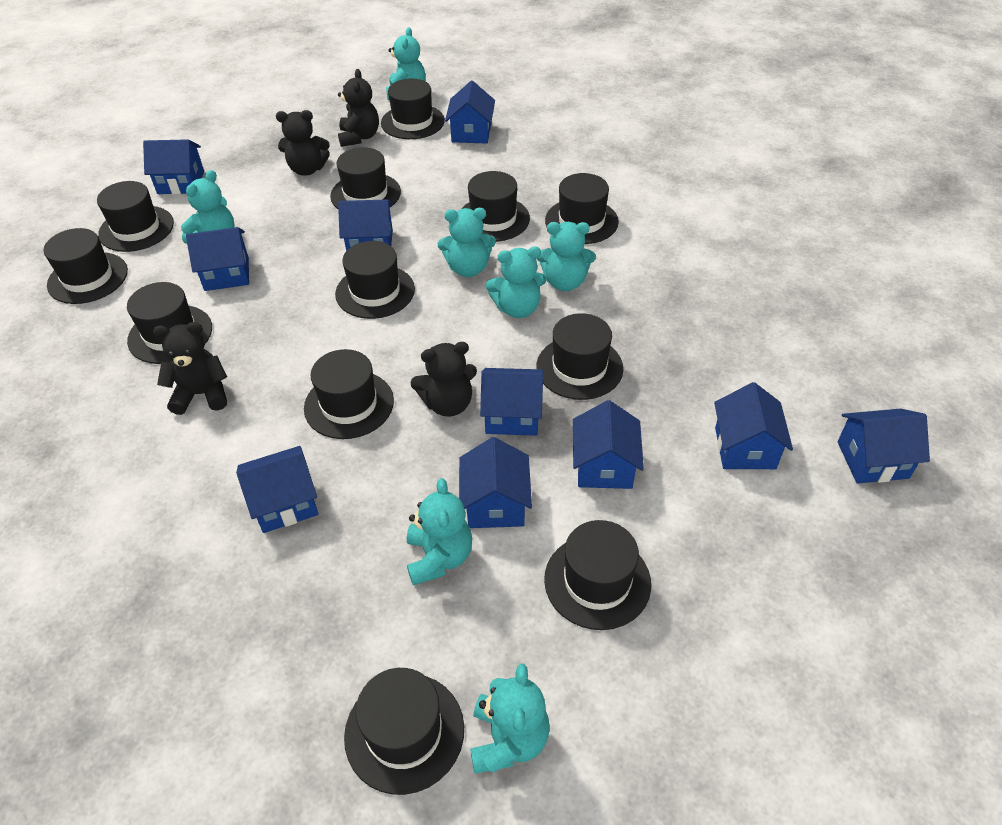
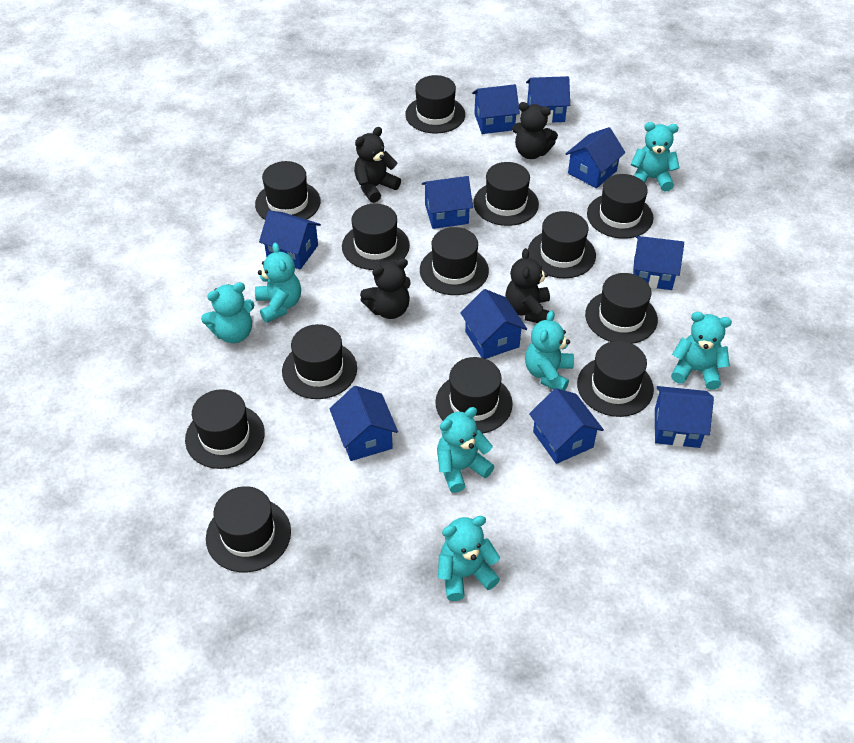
black hat: 12 -> 13

